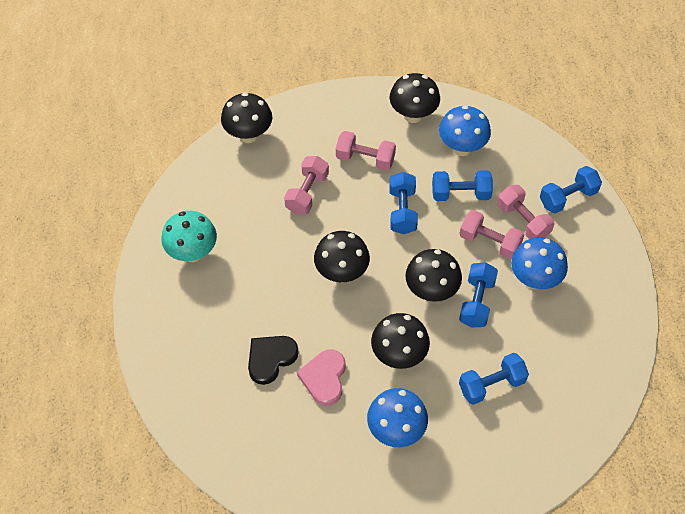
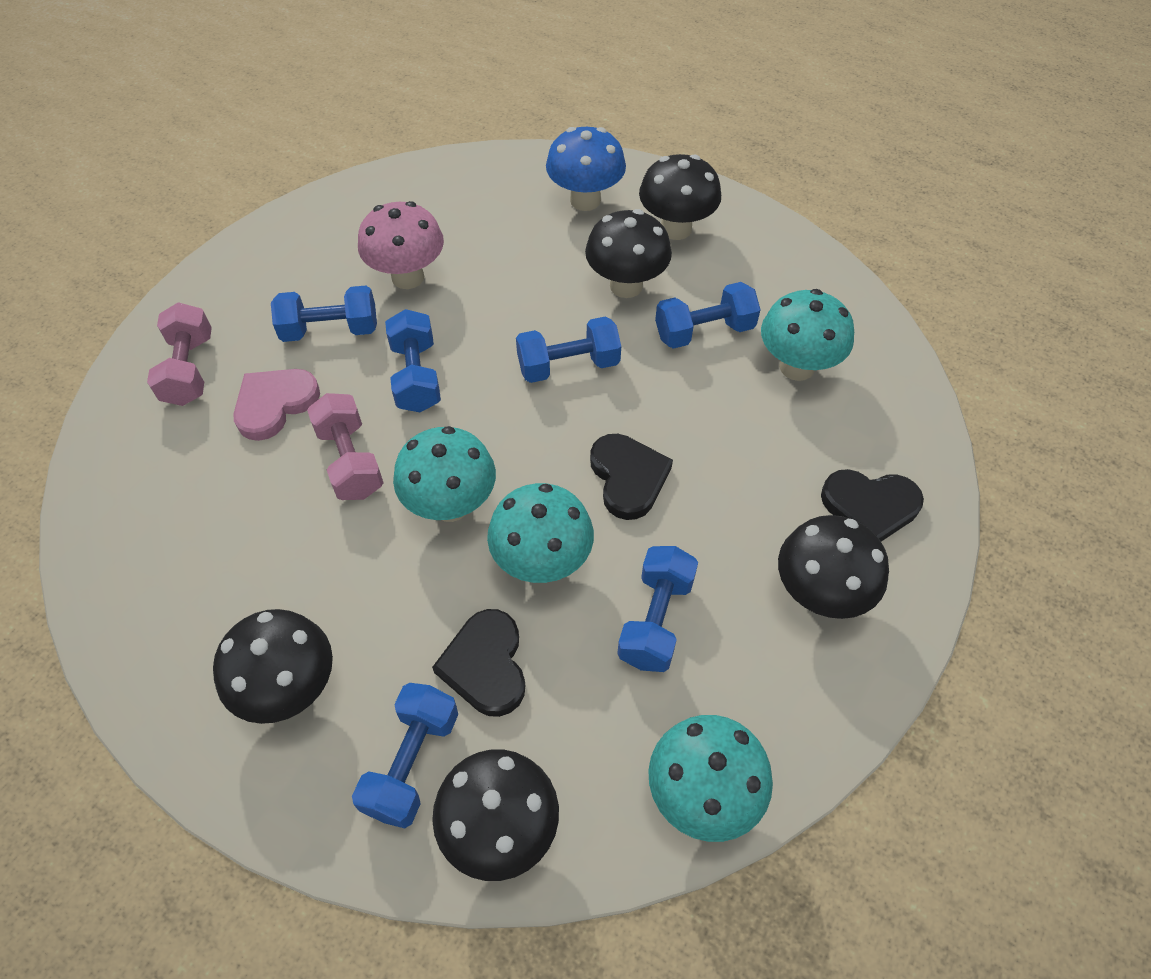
black heart: 1 -> 3
blue dumbbell: 5 -> 6
blue mushroom: 3 -> 1
pink dumbbell: 4 -> 2
pink mushroom: 0 -> 1
turquoise mushroom: 1 -> 4

